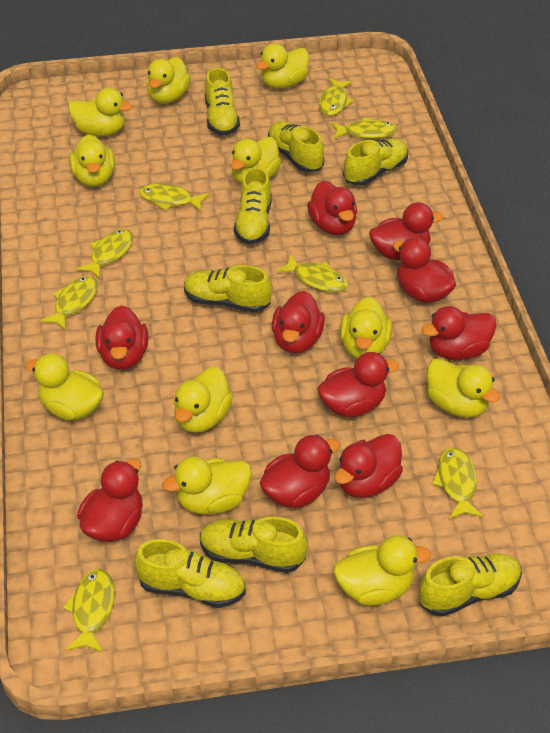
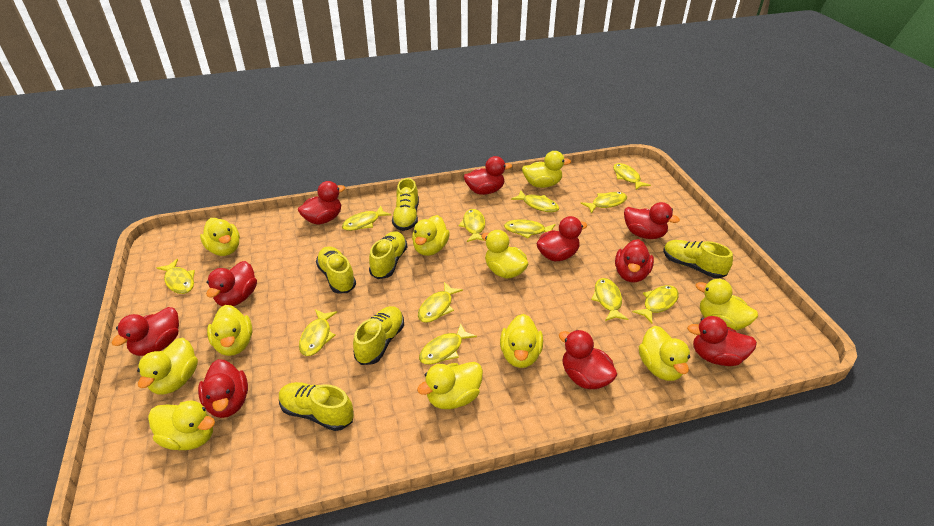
yellow fish: 8 -> 12
yellow shoe: 8 -> 6

